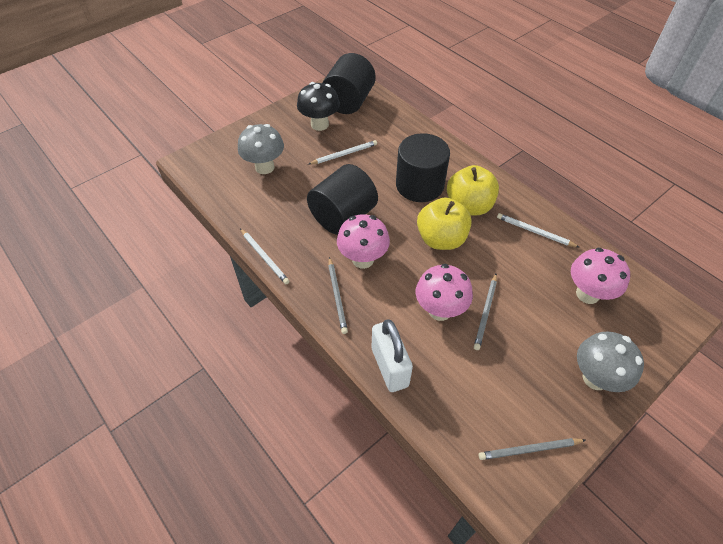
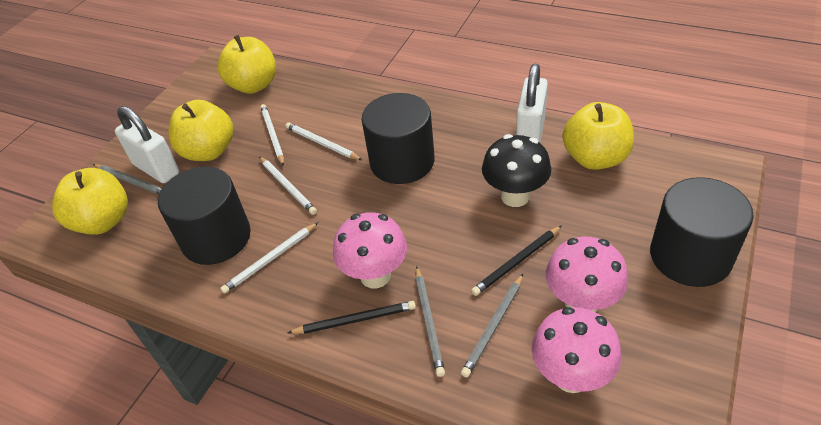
black pencil: 0 -> 2
grey mushroom: 2 -> 0
white padlock: 1 -> 2
white pencil: 3 -> 4
yellow apple: 2 -> 4

